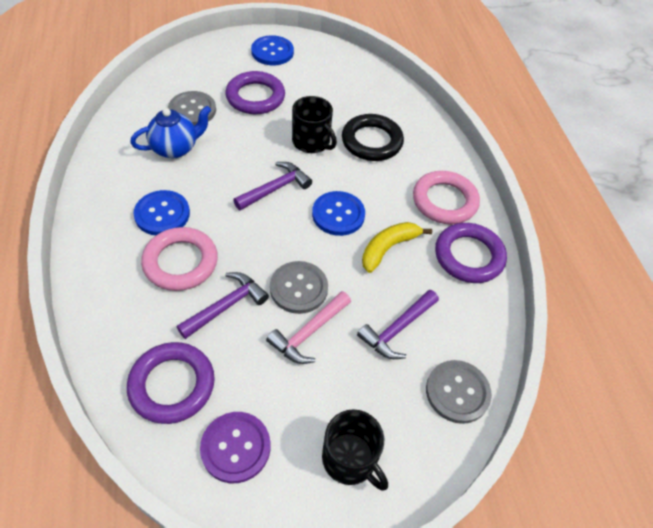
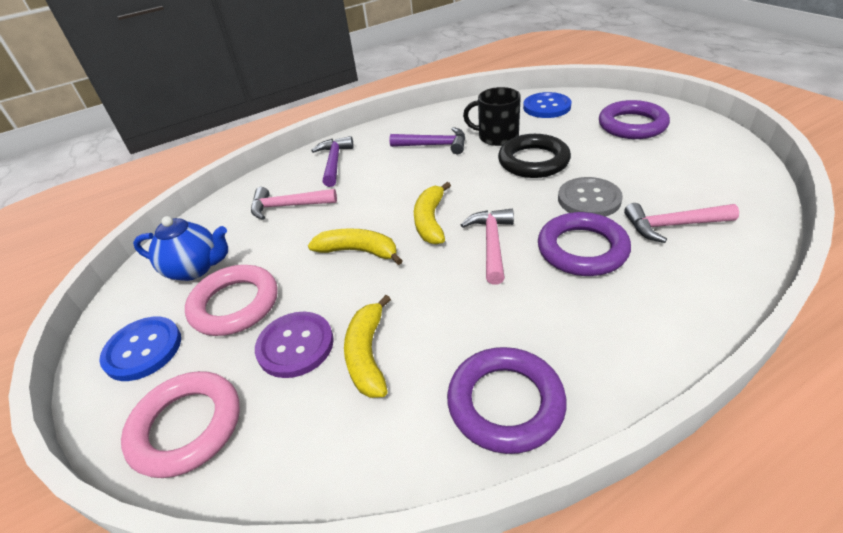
black mug: 2 -> 1
blue button: 3 -> 2
grey button: 3 -> 1
pink hammer: 1 -> 3
purple hammer: 3 -> 2
yellow banana: 1 -> 3

